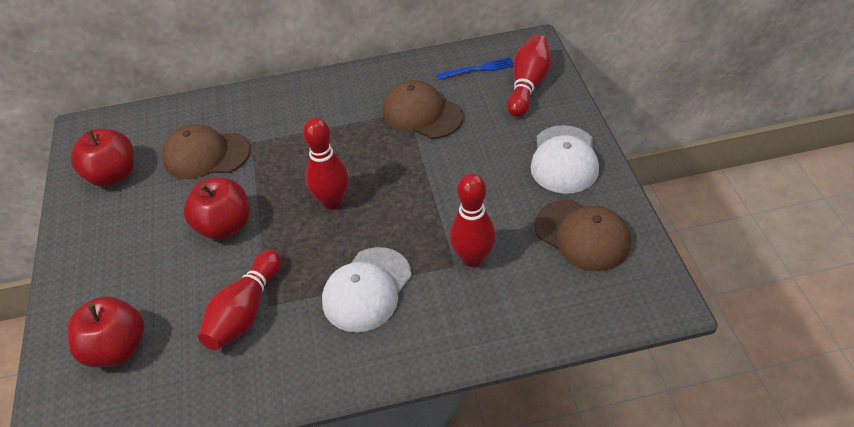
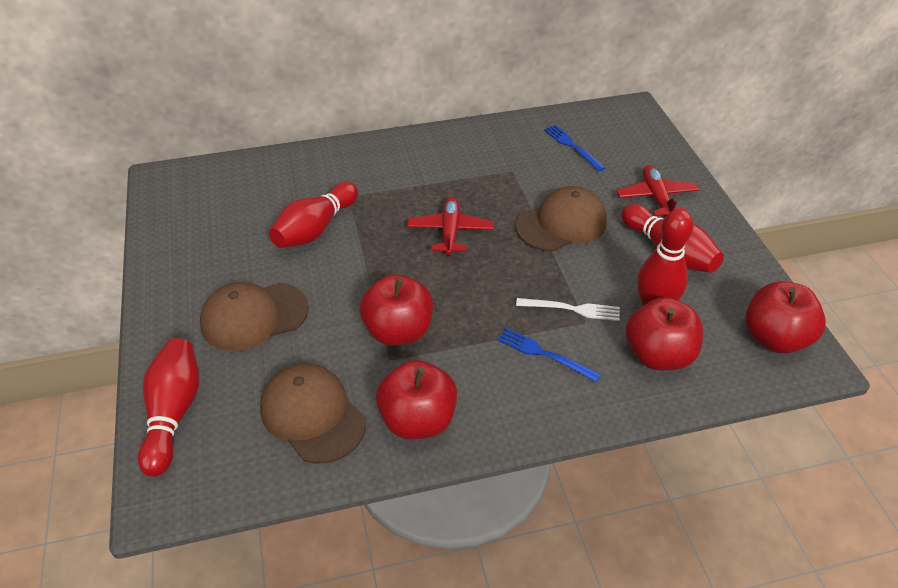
blue fork: 1 -> 2
red apple: 3 -> 4
red plane: 0 -> 2
white cap: 2 -> 0
white fork: 0 -> 1

